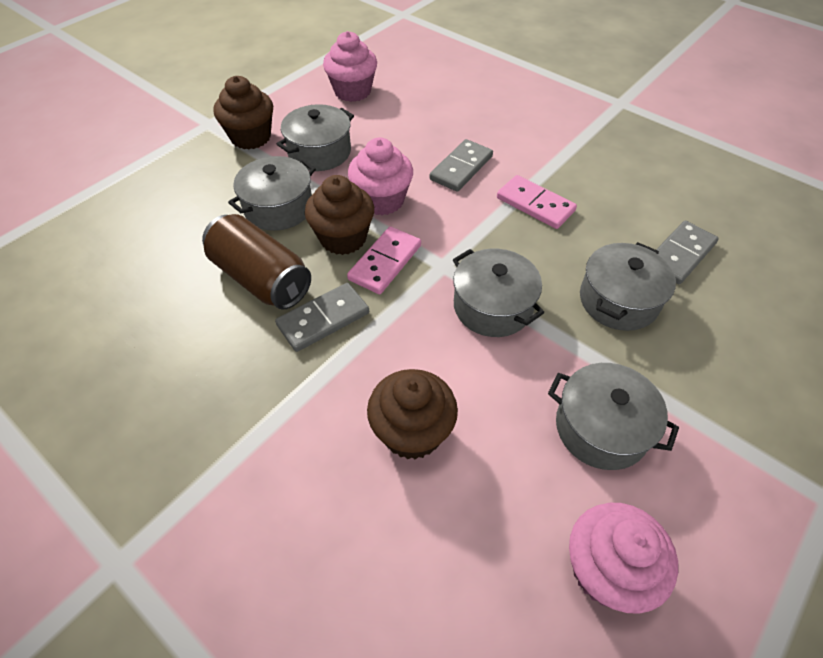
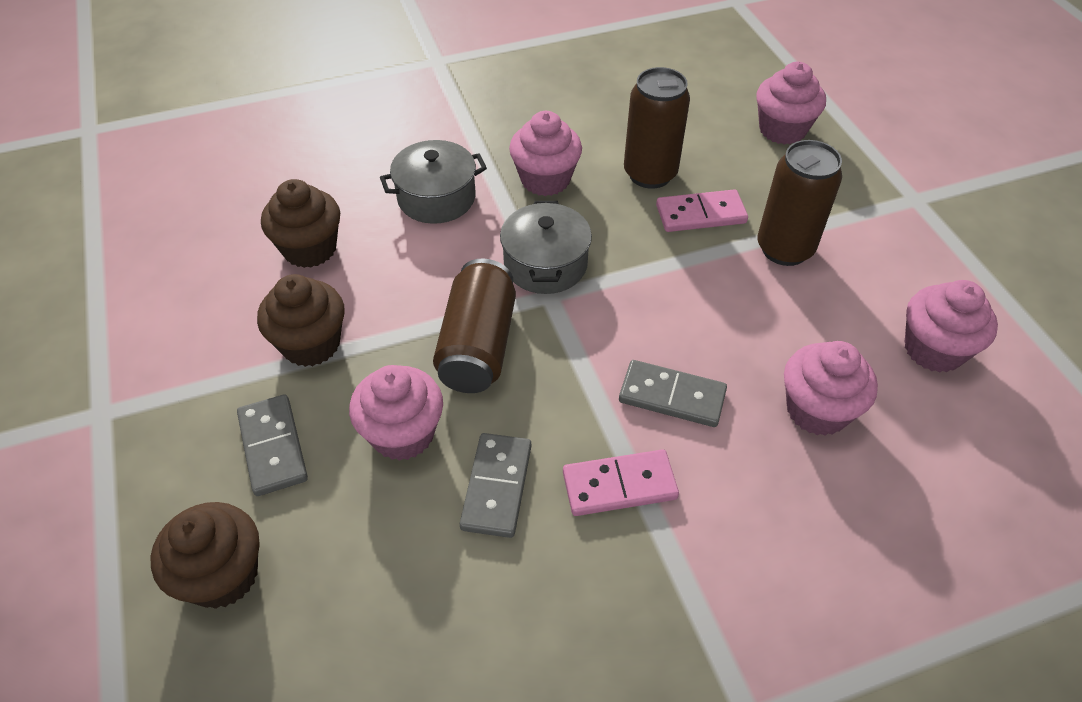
brown can: 1 -> 3
grey pot: 5 -> 2
pink cupcake: 3 -> 5

